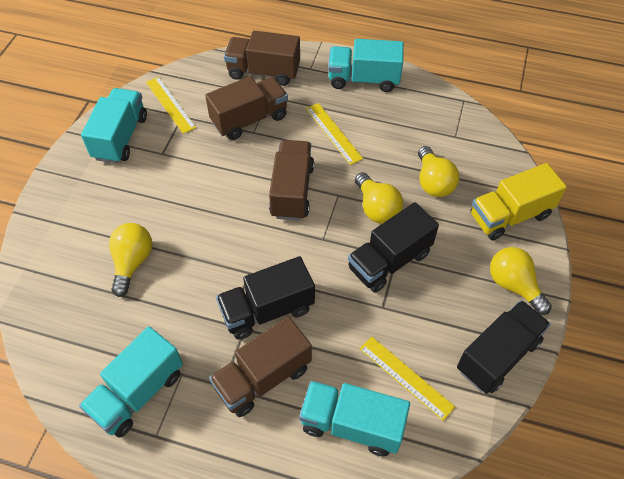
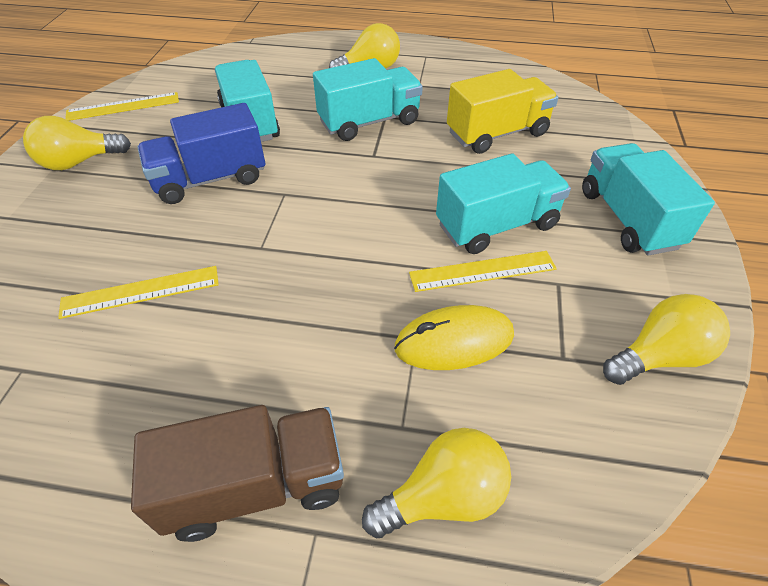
black truck: 3 -> 0
blue truck: 0 -> 1
brown truck: 4 -> 1
yellow mouse: 0 -> 1

